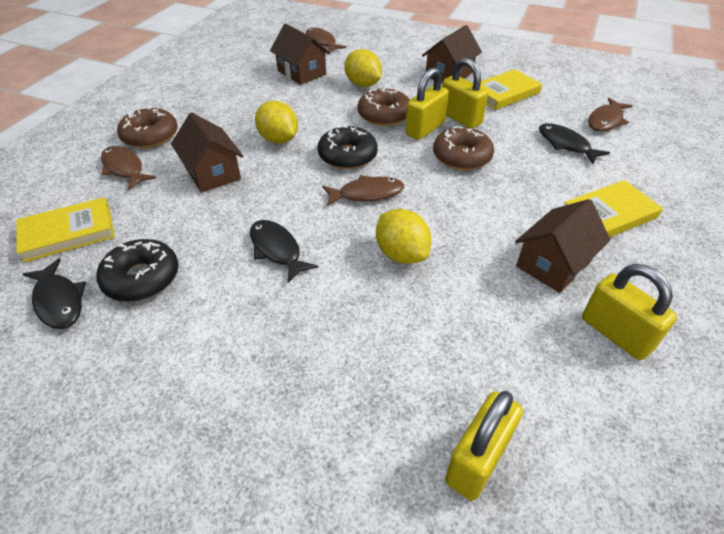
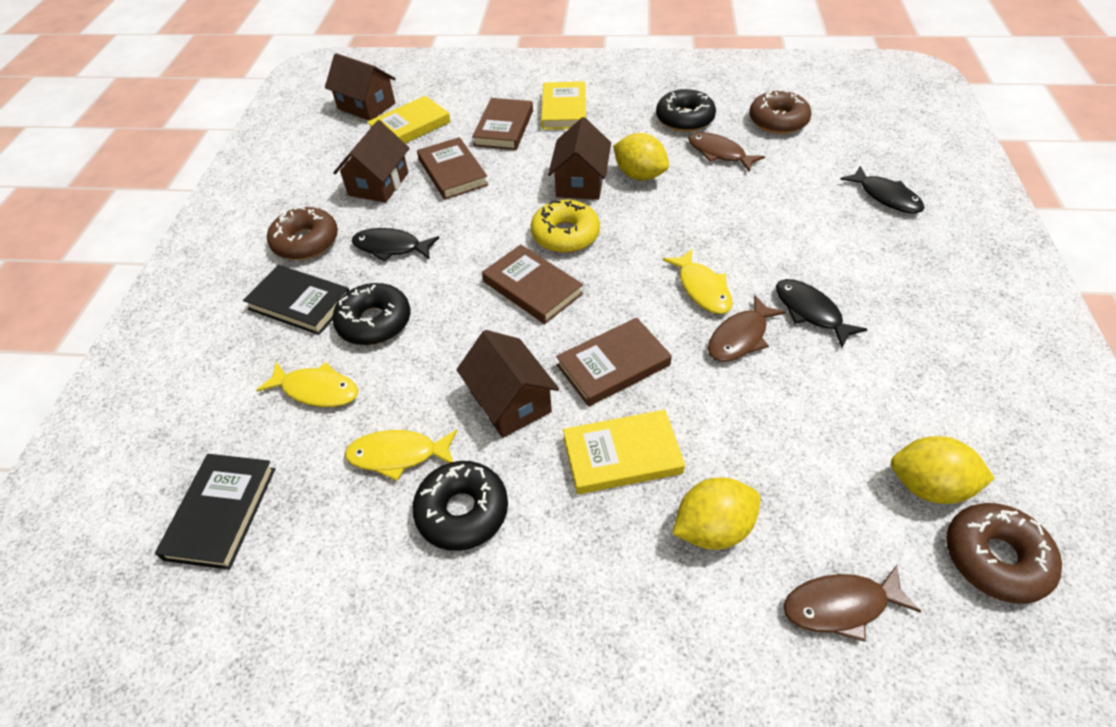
black book: 0 -> 2
black donut: 2 -> 3
brown book: 0 -> 4
brown fish: 4 -> 3
yellow donut: 0 -> 1
yellow fish: 0 -> 3
yellow padlock: 4 -> 0

